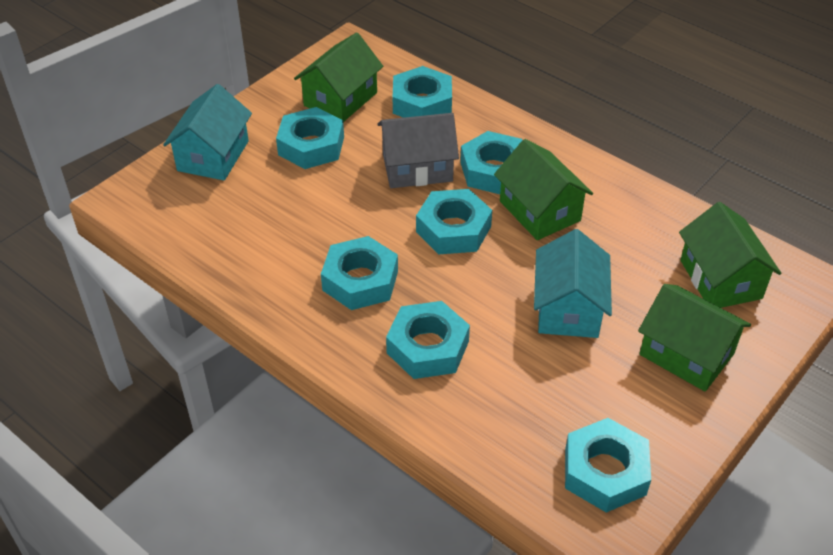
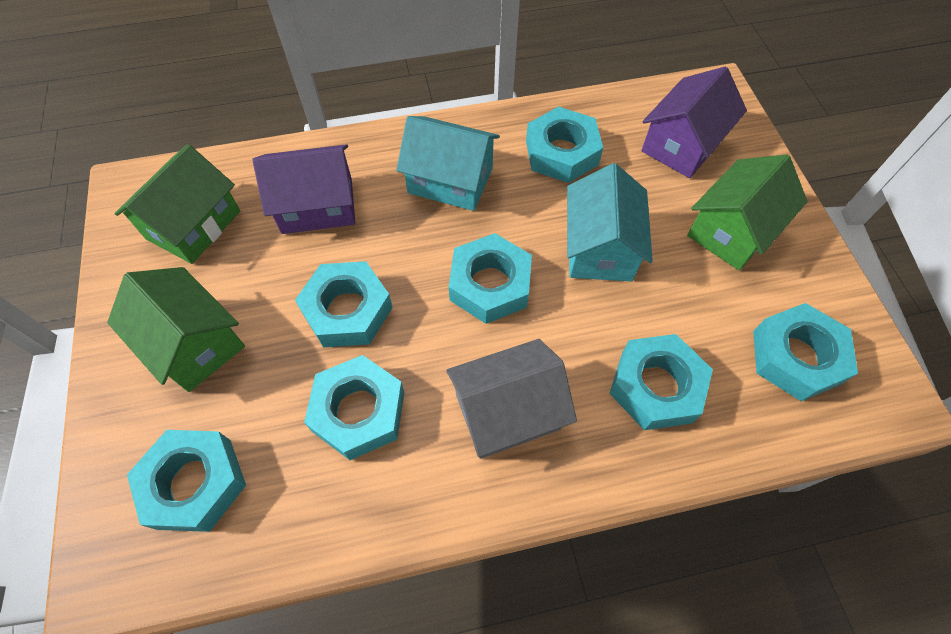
green house: 4 -> 3
purple house: 0 -> 2

